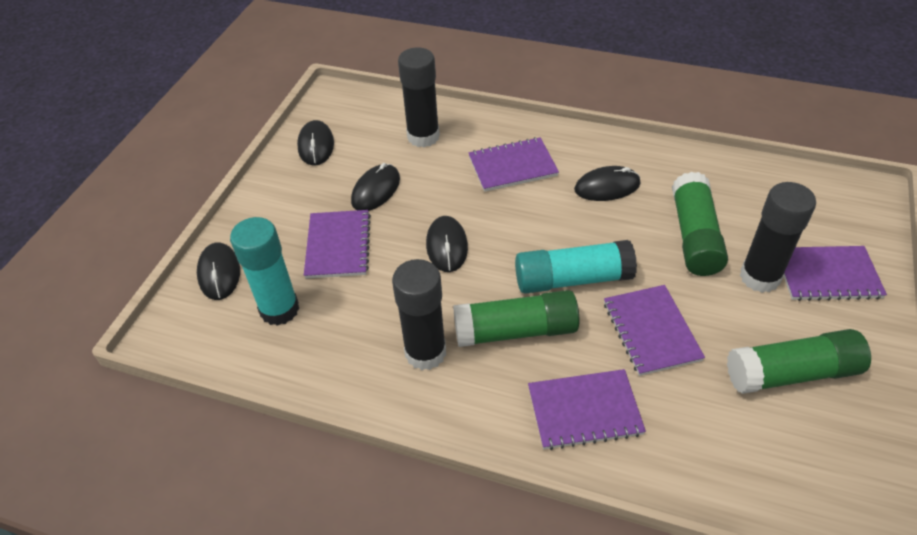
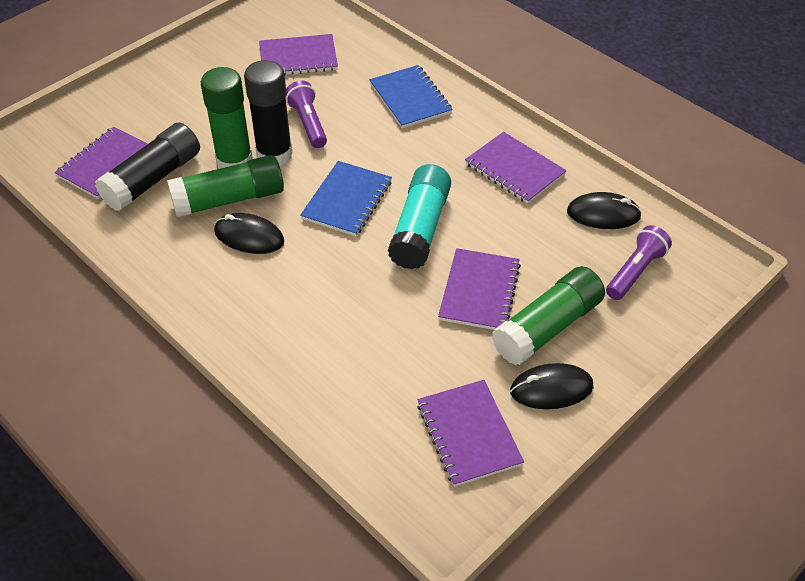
black glue stick: 3 -> 2
black mouse: 5 -> 3
blue notebook: 0 -> 2
purple flashlight: 0 -> 2
turquoise glue stick: 2 -> 1

